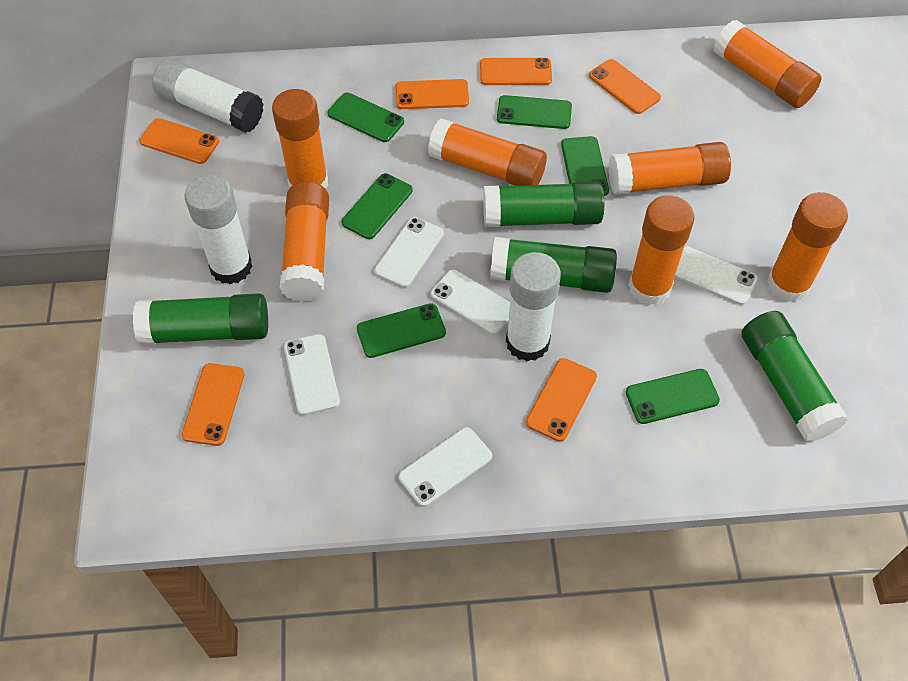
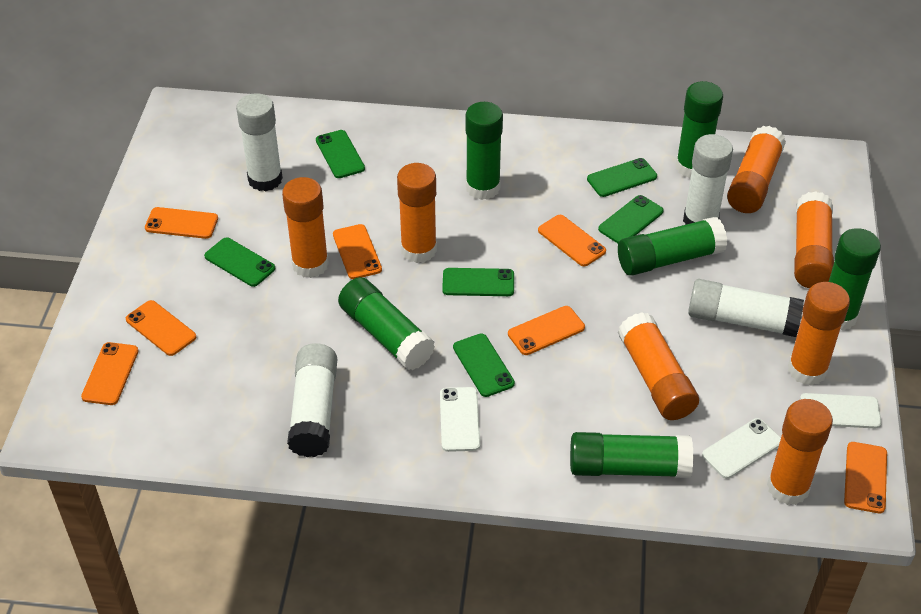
green glue stick: 4 -> 6
orange phone: 6 -> 7
white glue stick: 3 -> 4
white phone: 5 -> 3

